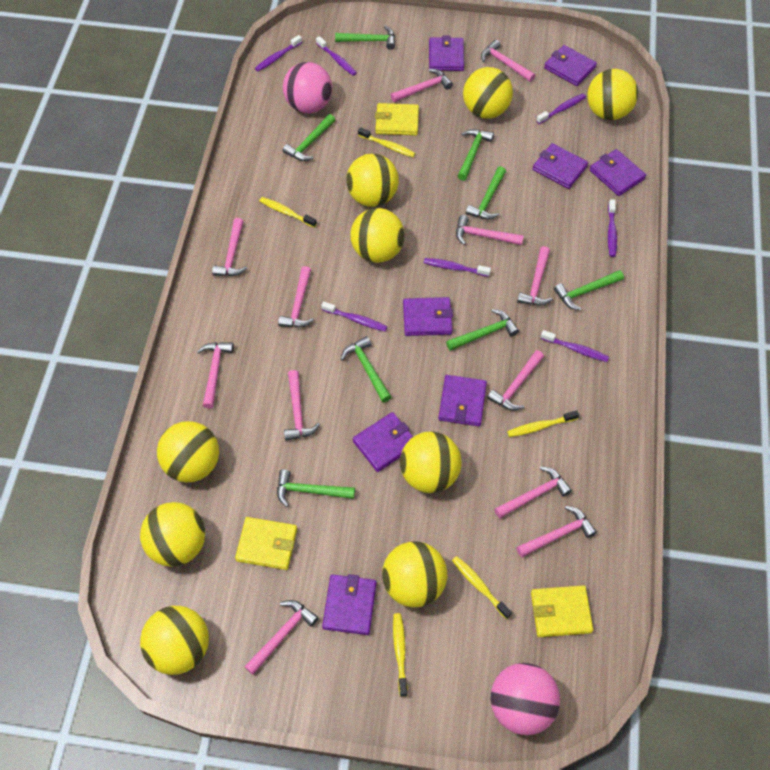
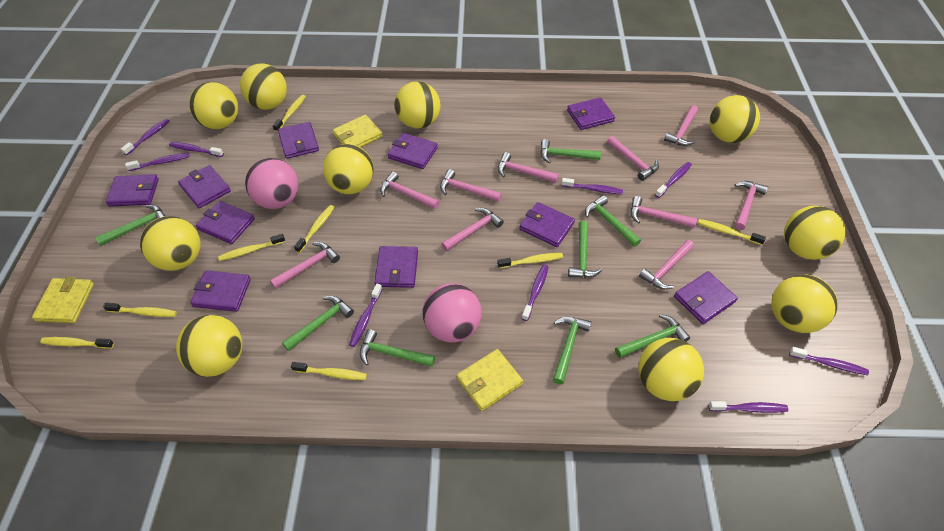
pink hammer: 12 -> 10
purple toothbrush: 7 -> 9
purple wallet: 8 -> 10
yellow ball: 9 -> 10
yellow toothbrush: 5 -> 8

